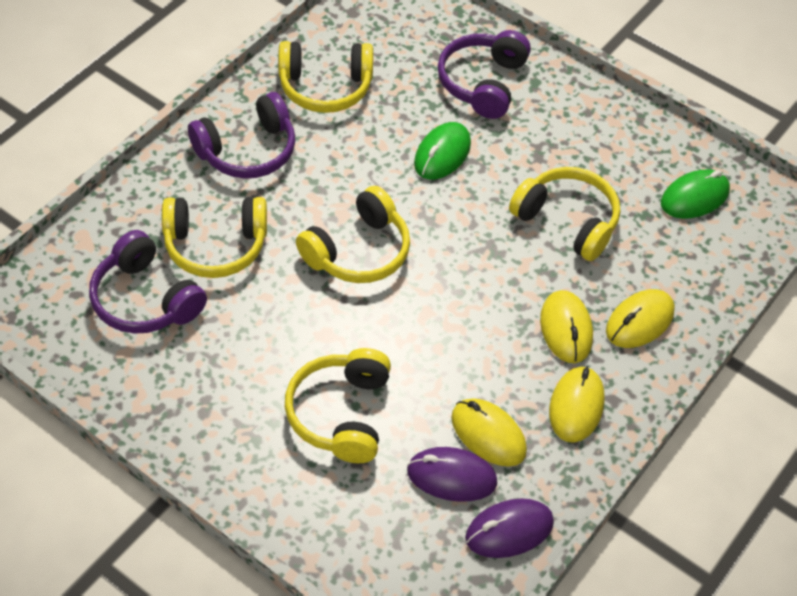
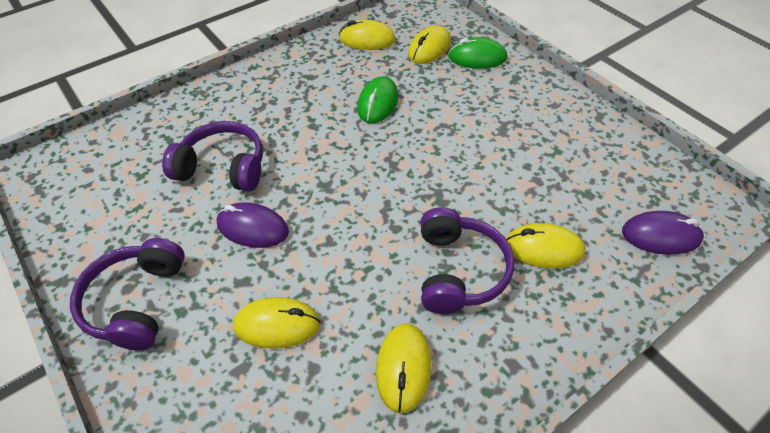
yellow headphones: 5 -> 0
yellow mouse: 4 -> 5

